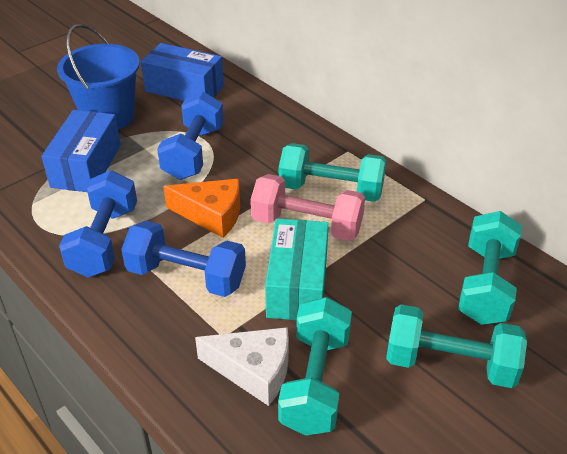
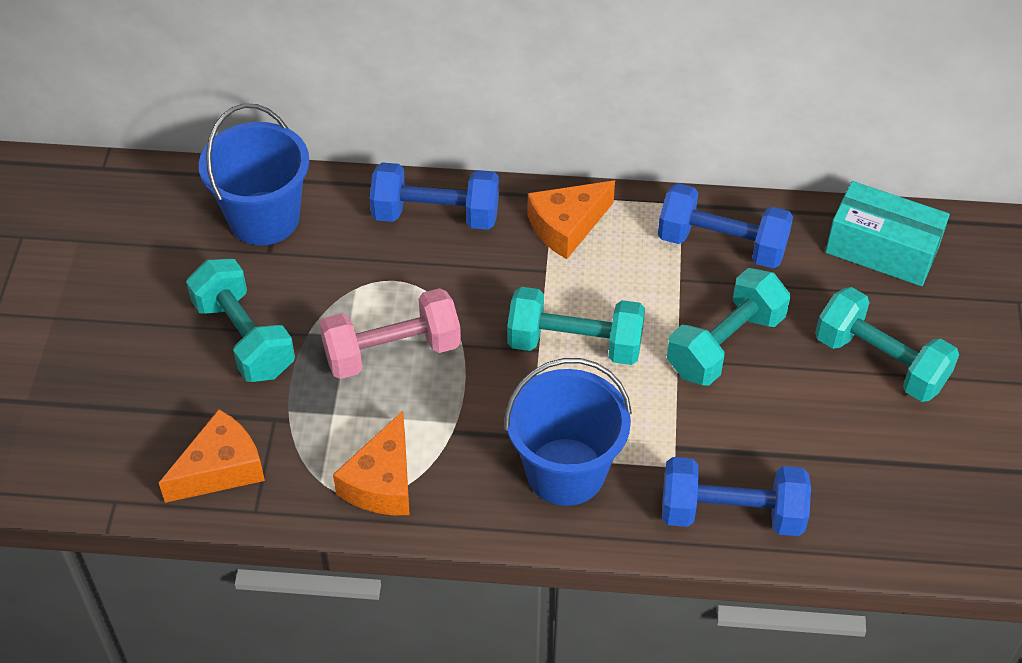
blue box: 2 -> 0
blue bucket: 1 -> 2
orange cheese: 1 -> 3
white cheese: 1 -> 0

